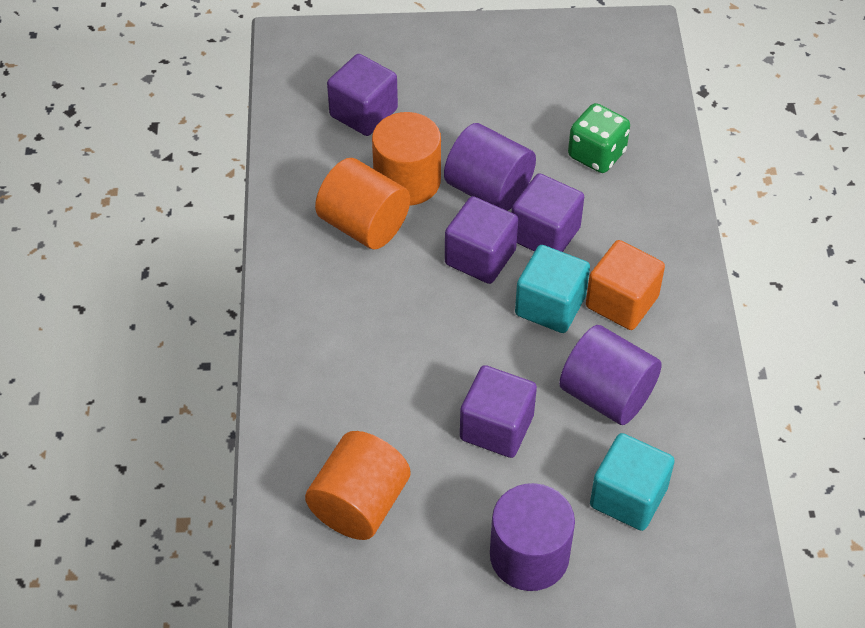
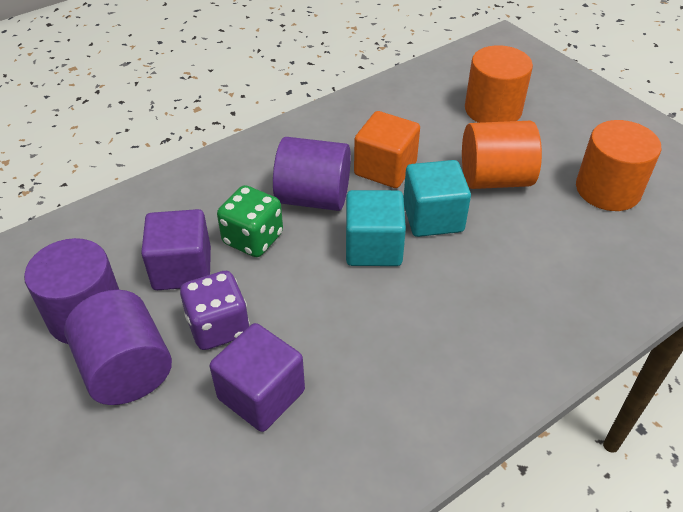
purple cube: 4 -> 2
purple dice: 0 -> 1

